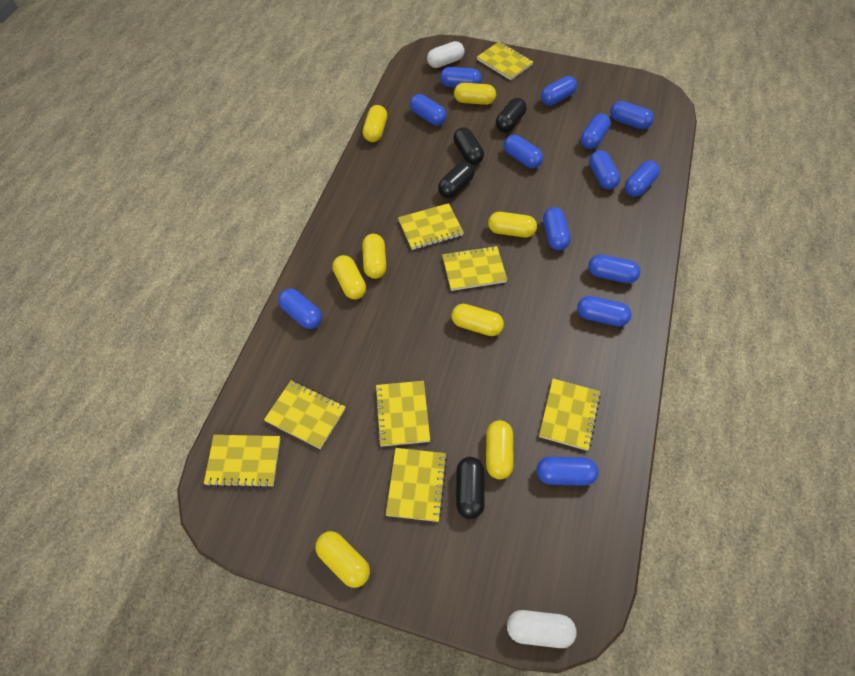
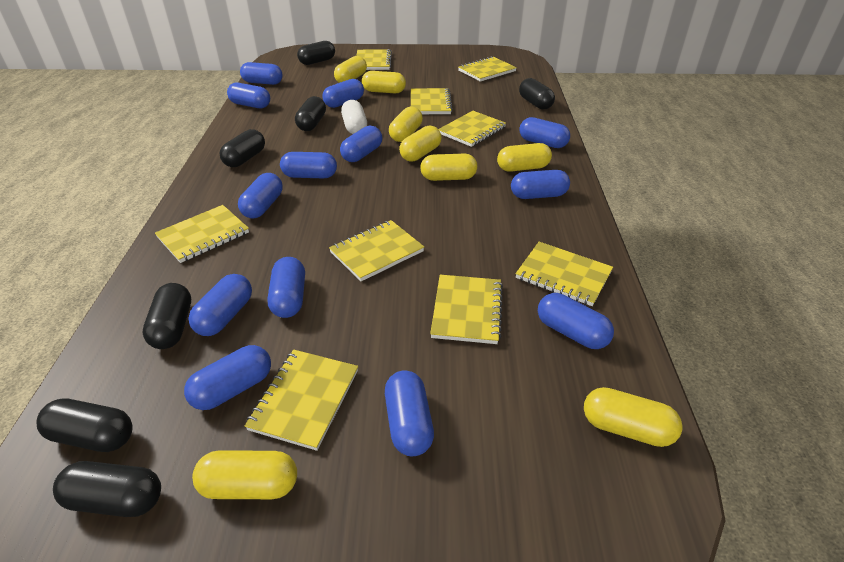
black capsule: 4 -> 7
white capsule: 2 -> 1
yellow notebook: 8 -> 9

